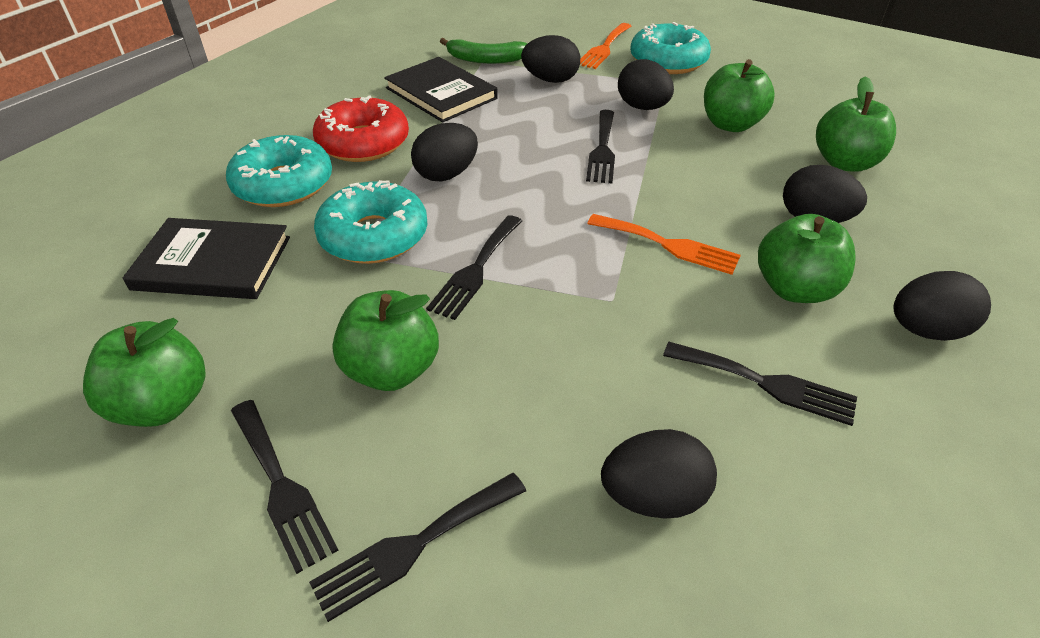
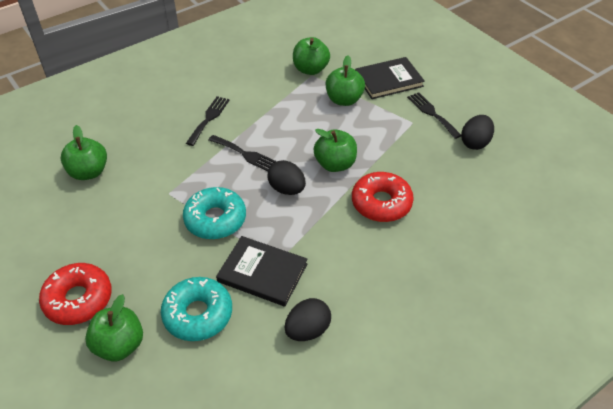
black egg: 6 -> 3
black fork: 5 -> 3
green banana: 1 -> 0
orange fork: 2 -> 0
red donut: 1 -> 2
turquoise donut: 3 -> 2

